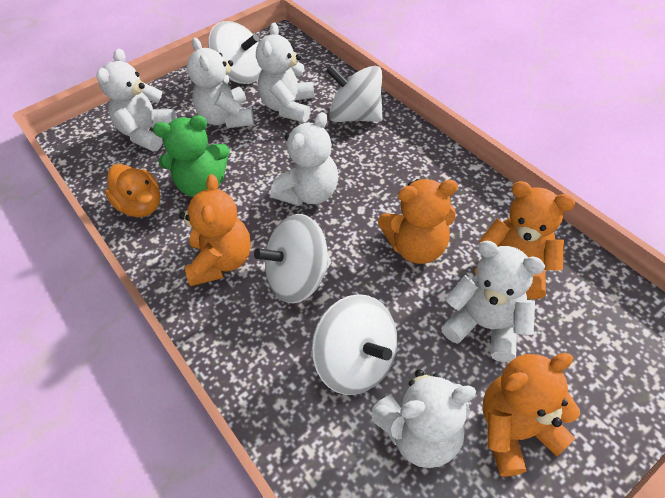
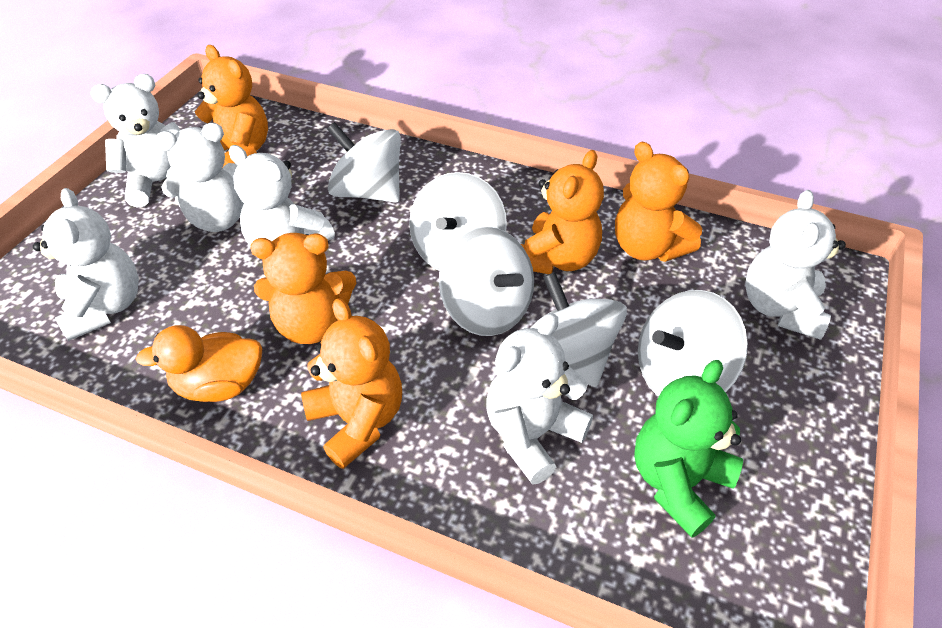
orange teddy bear: 4 -> 5
white spinning top: 4 -> 5

